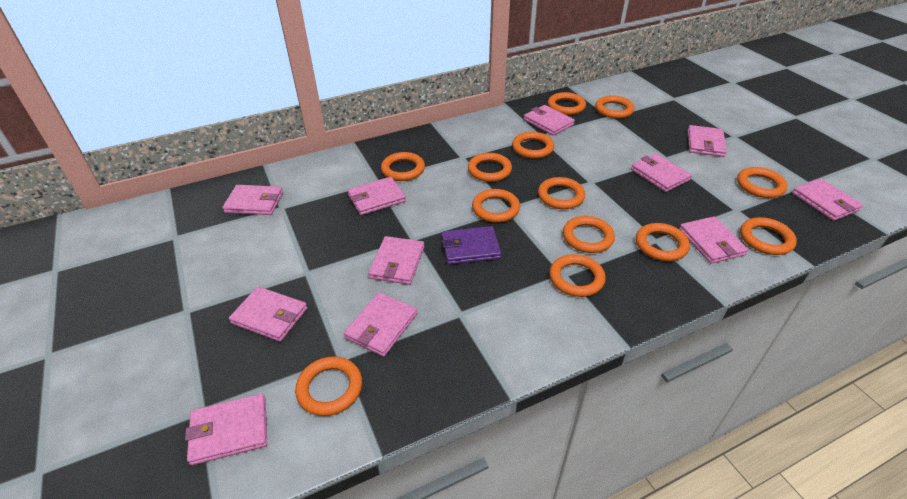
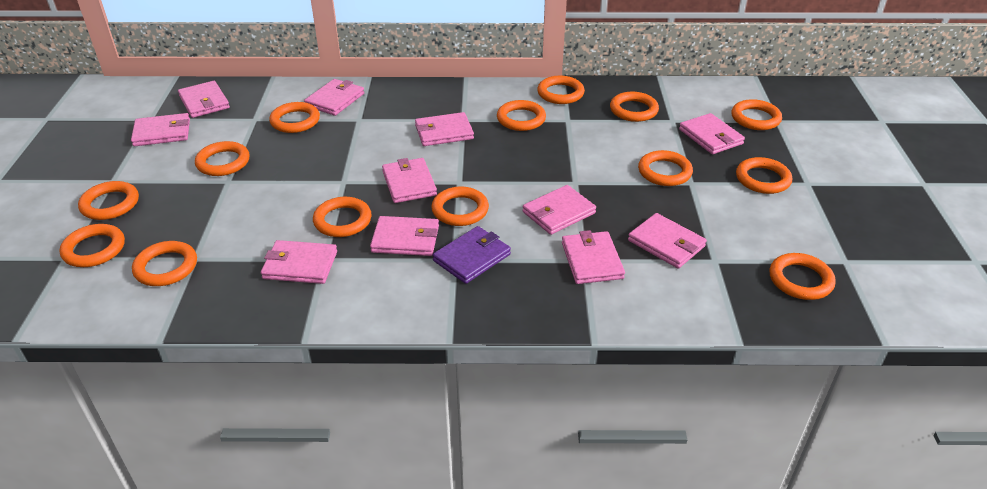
orange ring: 13 -> 14

